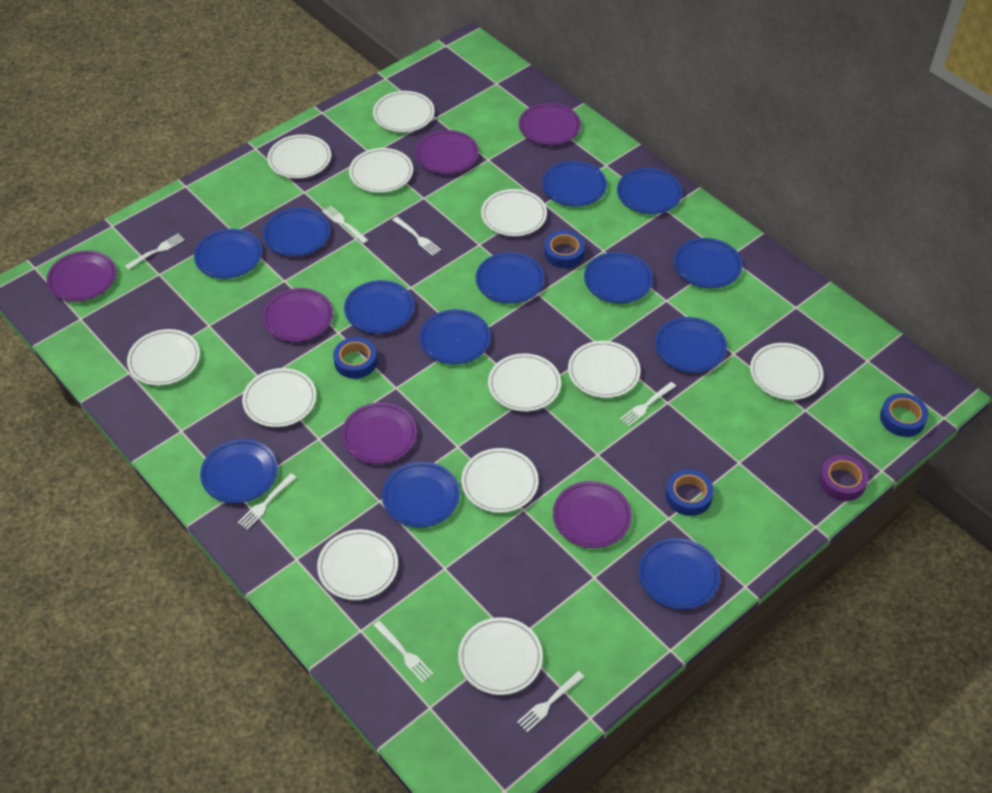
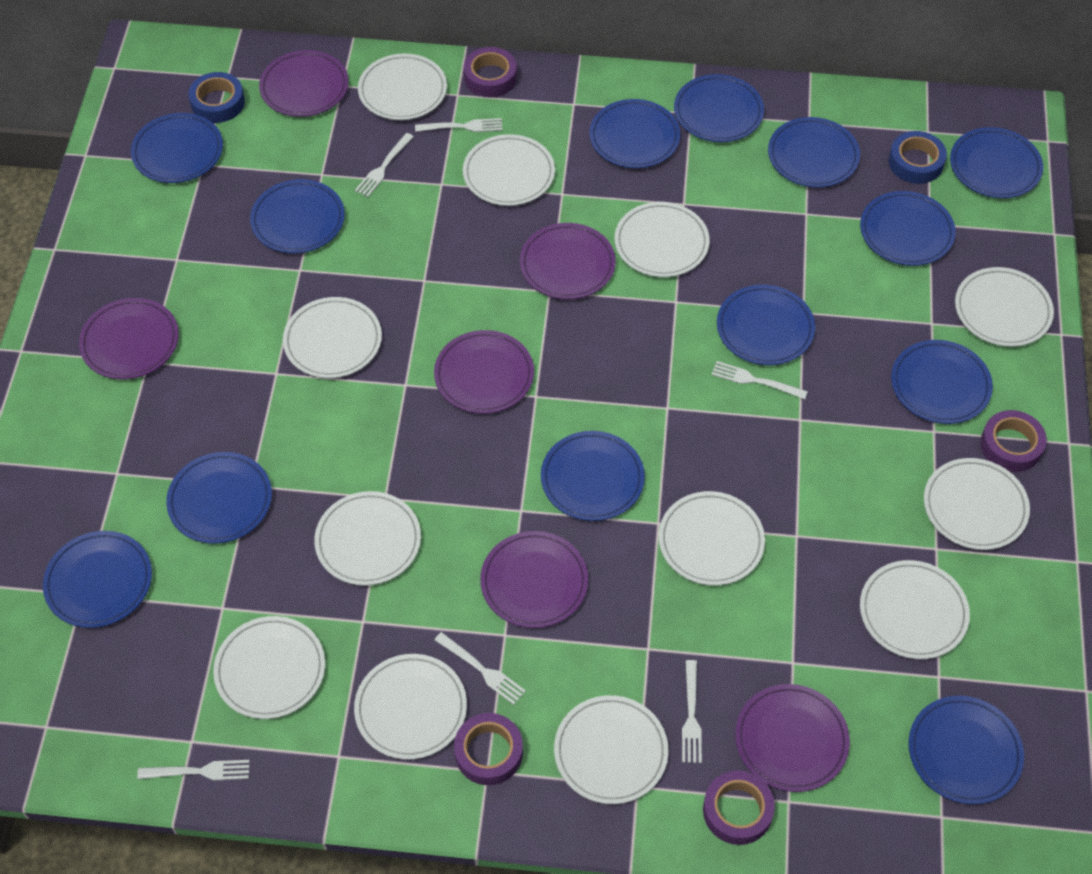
blue tape: 4 -> 2
purple tape: 1 -> 4
white fork: 7 -> 6

